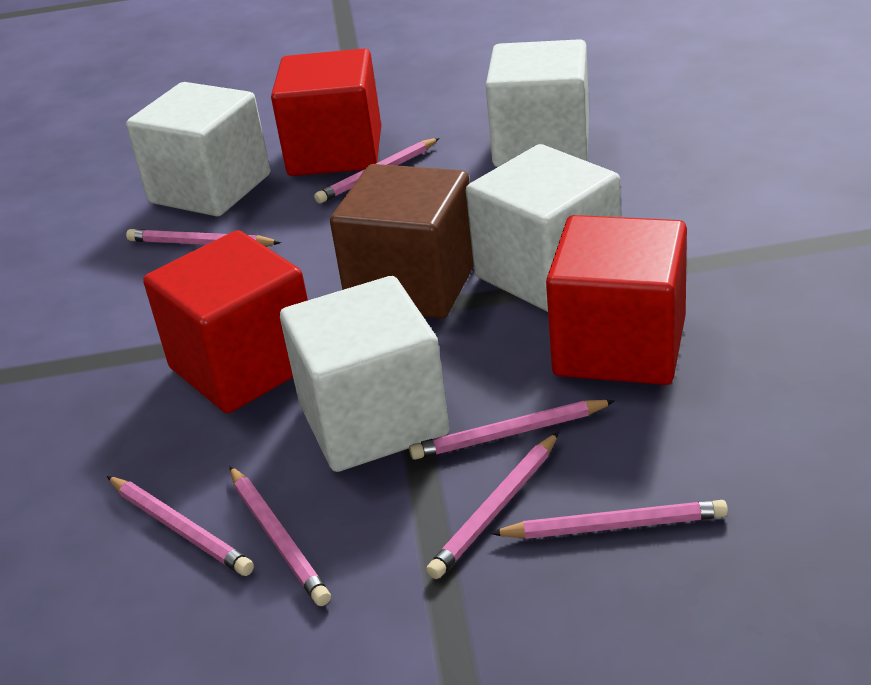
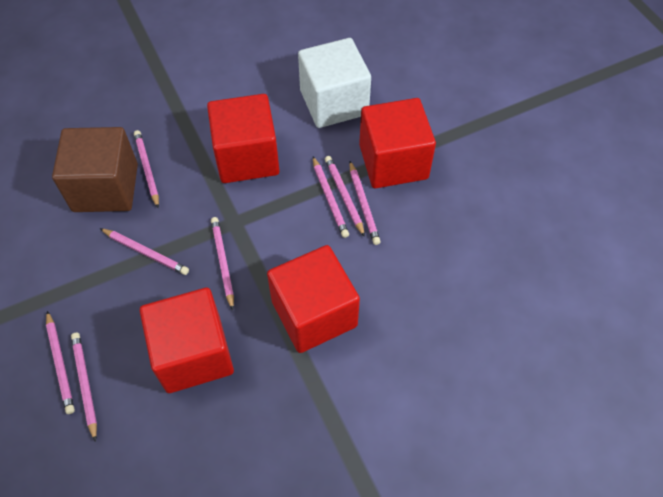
pink pencil: 7 -> 8
red cube: 3 -> 4
white cube: 4 -> 1

